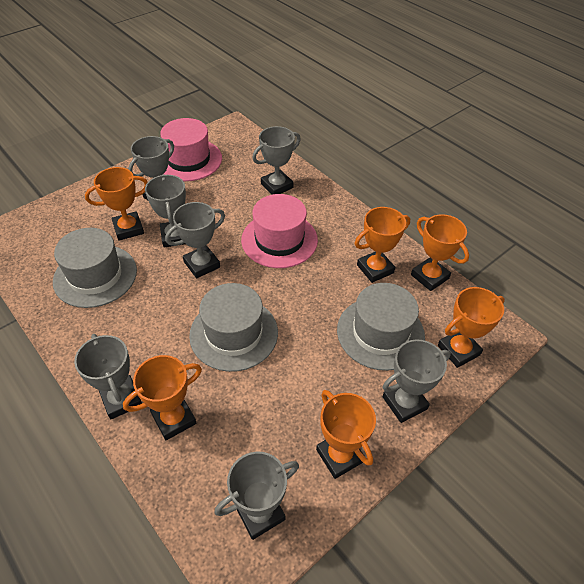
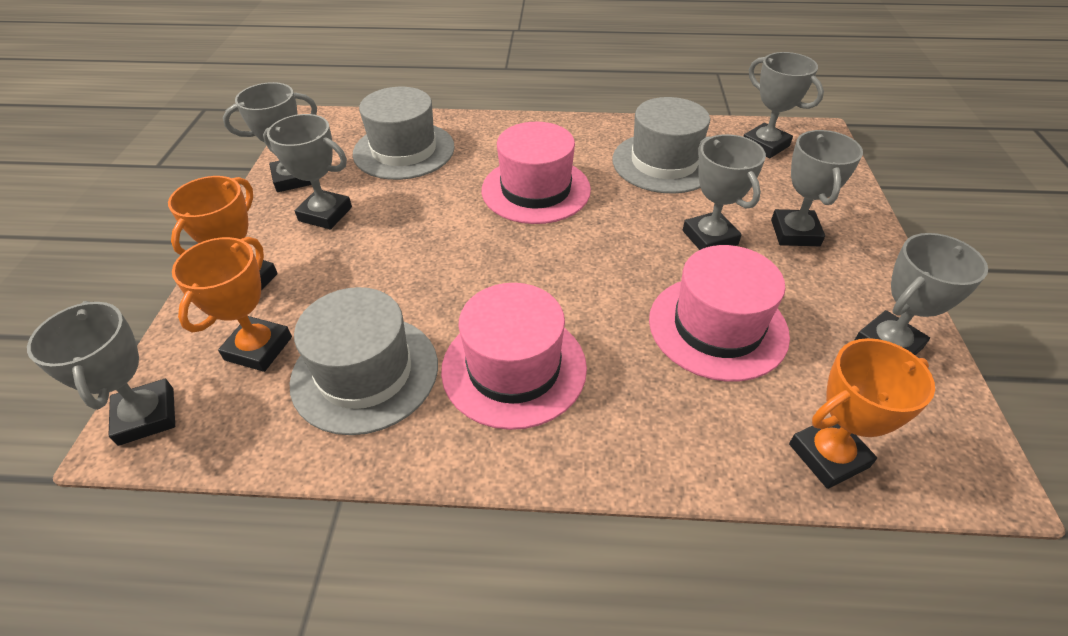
orange trophy: 6 -> 3
pink hat: 2 -> 3

